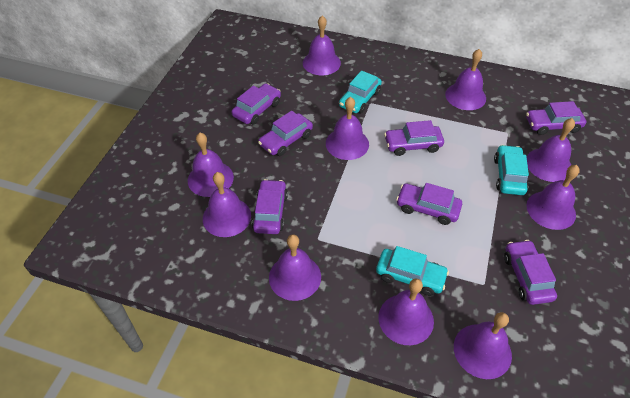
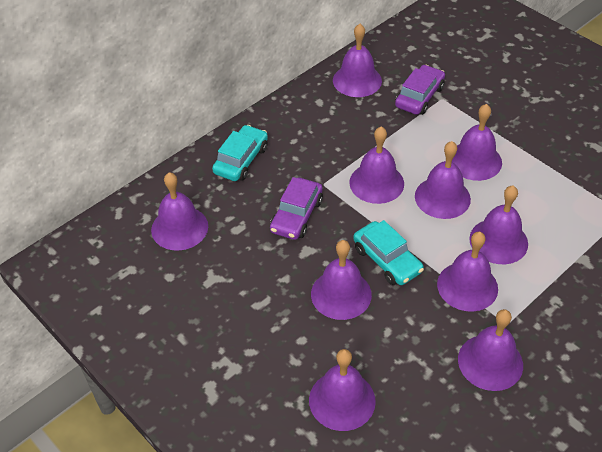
purple car: 7 -> 2
turquoise car: 3 -> 2

